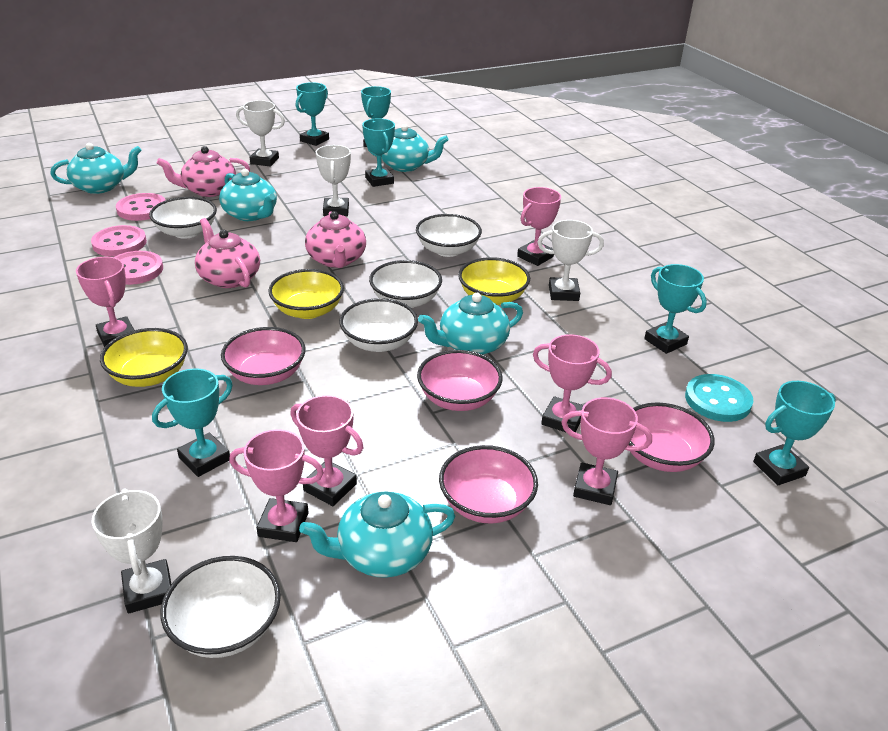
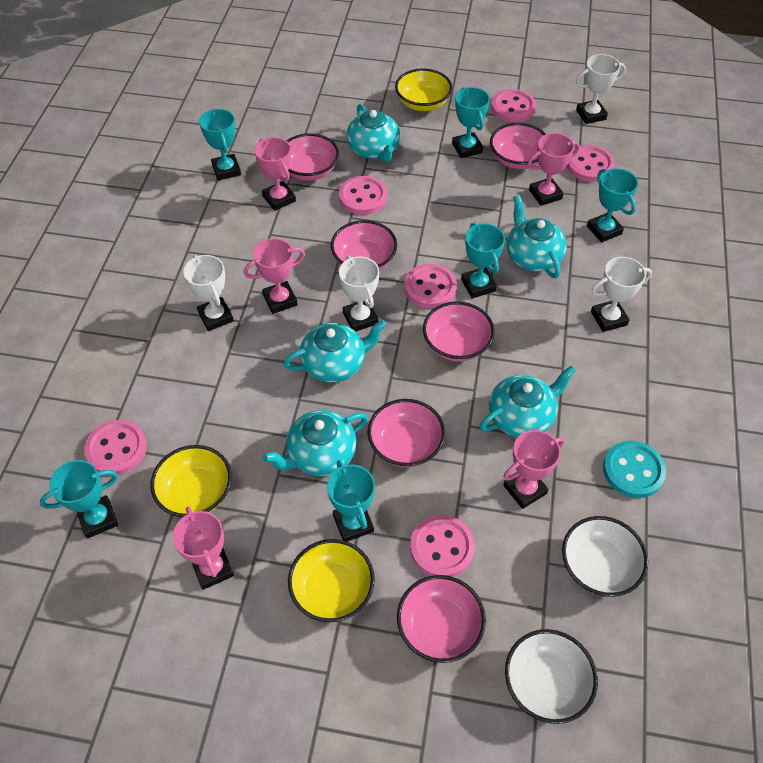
pink bowl: 4 -> 6
pink button: 3 -> 6
pink teapot: 3 -> 0
pink trophy: 6 -> 5
white bowl: 5 -> 2

